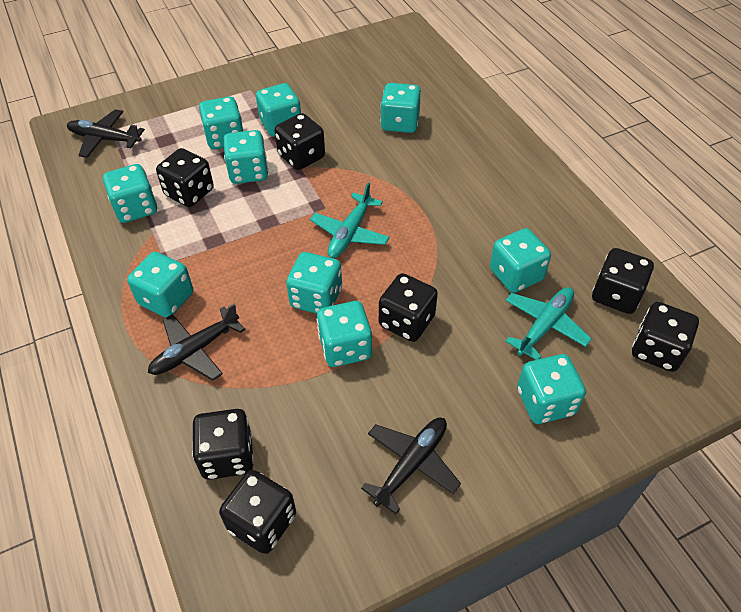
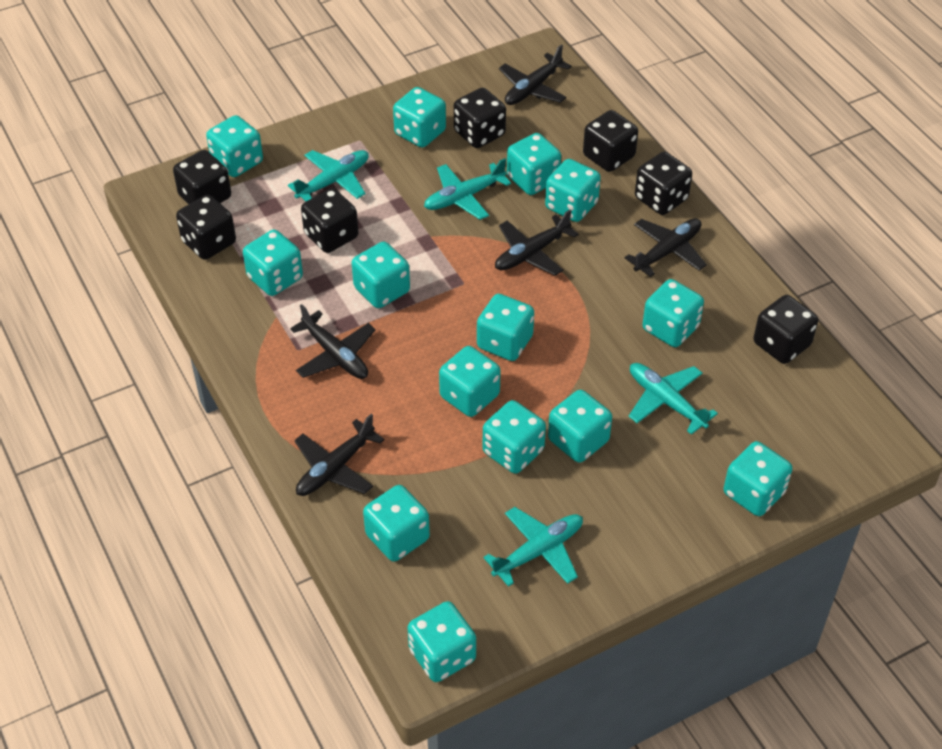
black plane: 3 -> 5
turquoise dice: 10 -> 14
turquoise plane: 2 -> 4

